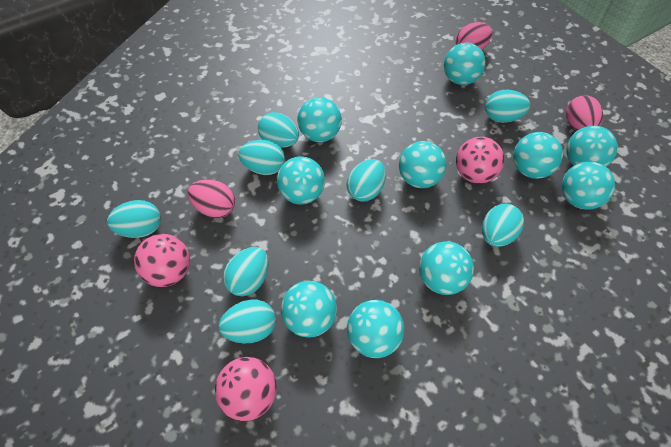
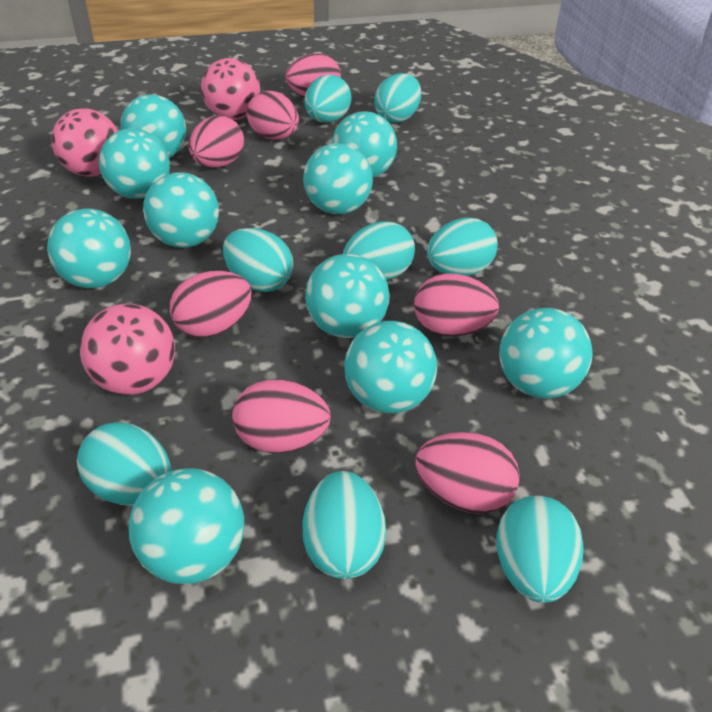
pink egg: 3 -> 7

